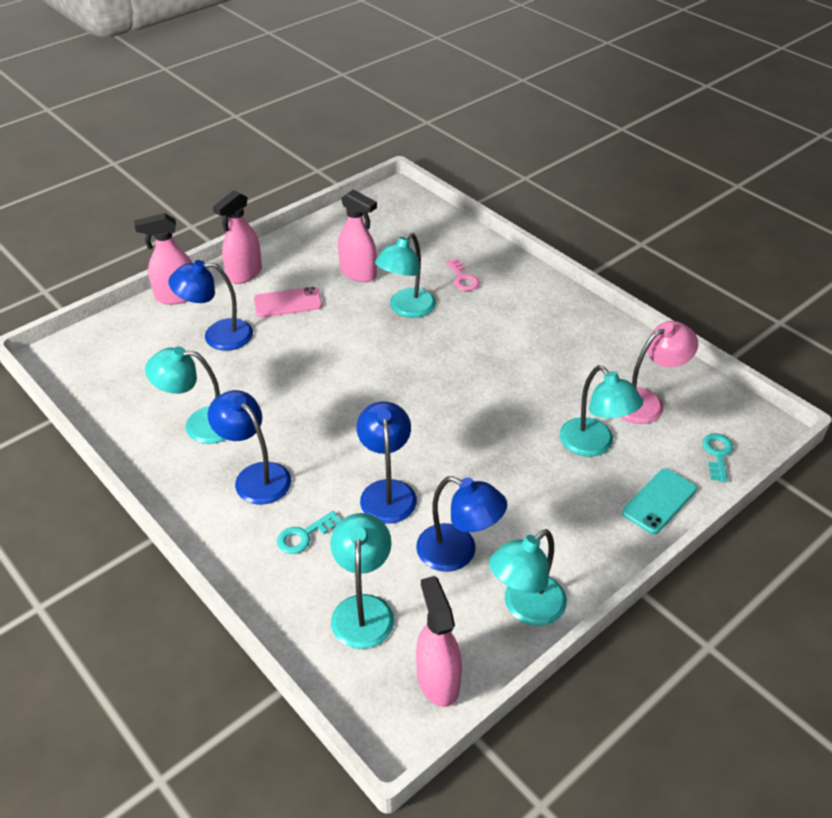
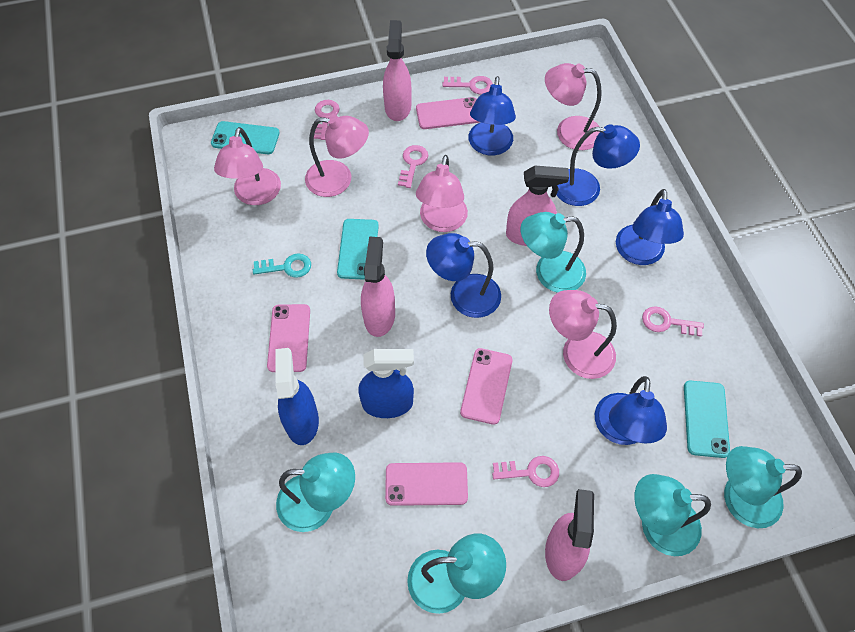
blue lamp: 4 -> 5
blue spray bottle: 0 -> 2
pink key: 1 -> 5
pink lamp: 1 -> 5
pink phone: 1 -> 4
turquoise key: 2 -> 1
turquoise phone: 1 -> 3

